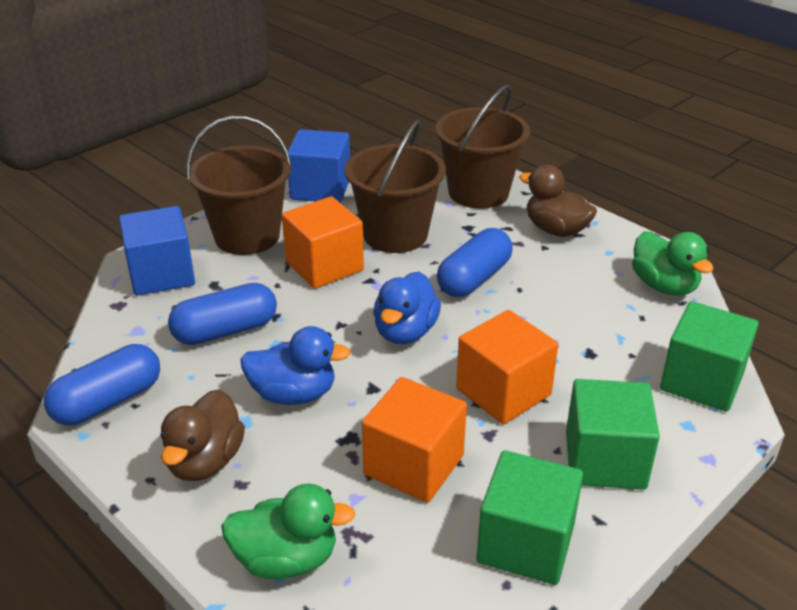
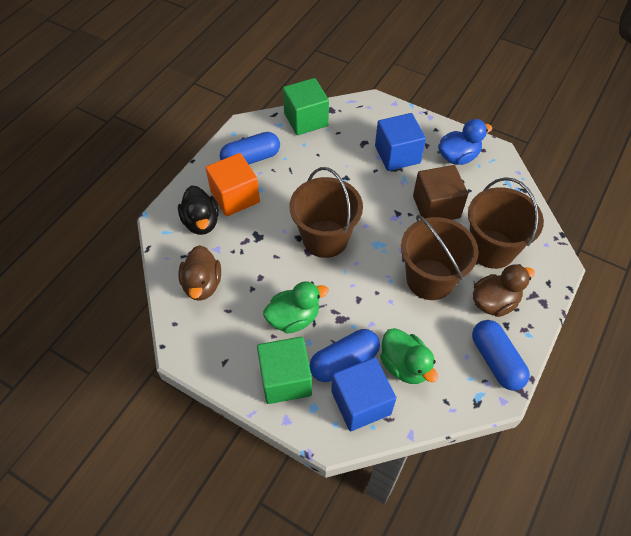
black duck: 0 -> 1
blue duck: 2 -> 1
brown cube: 0 -> 1
green cube: 3 -> 2
orange cube: 3 -> 1

